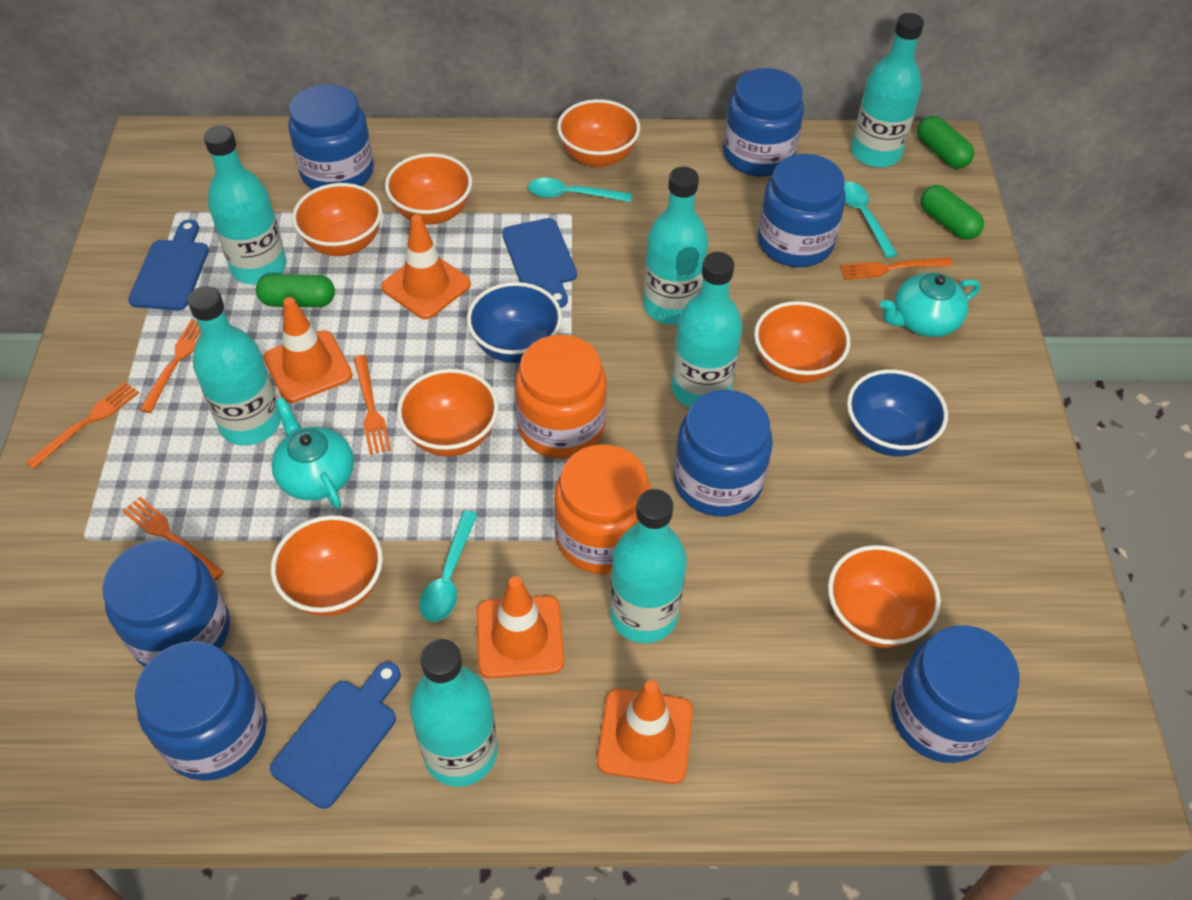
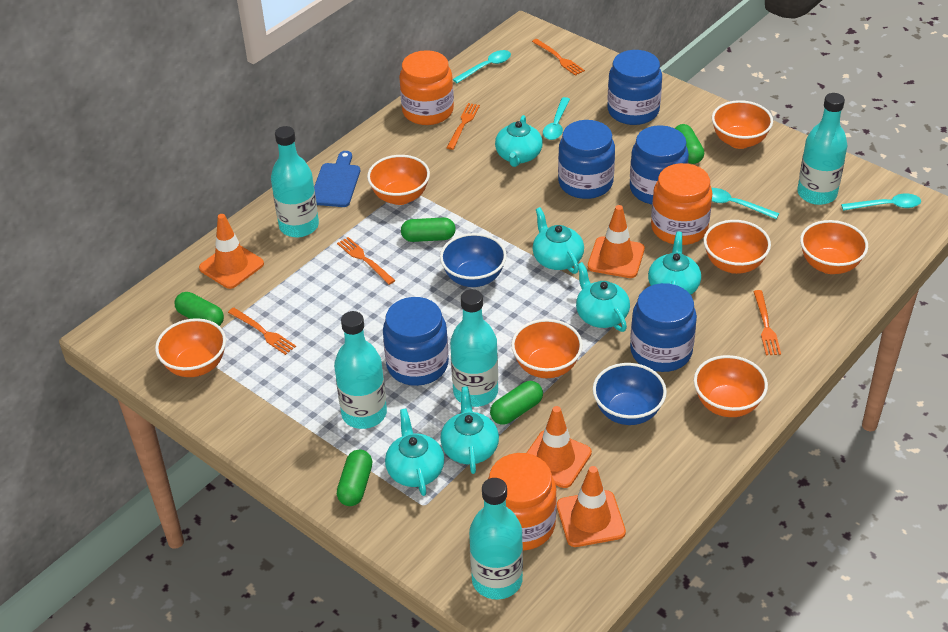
blue cutting board: 3 -> 1
blue jar: 7 -> 5
green capsule: 3 -> 5
orange jar: 2 -> 3
turquoise bottle: 7 -> 5
turquoise spoon: 3 -> 4
turquoise teapot: 2 -> 6

